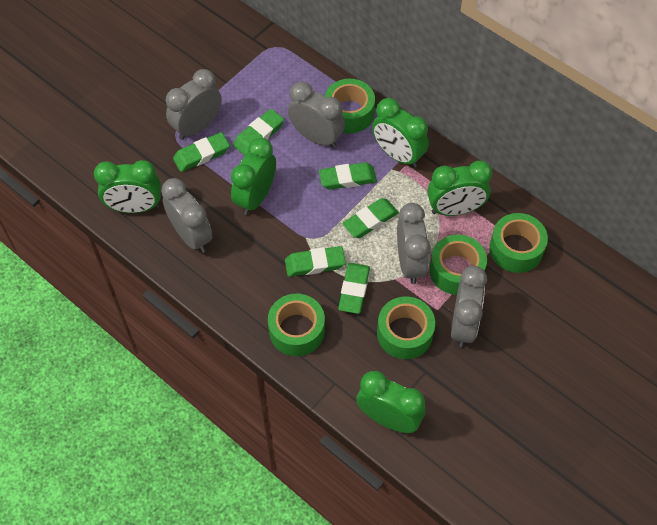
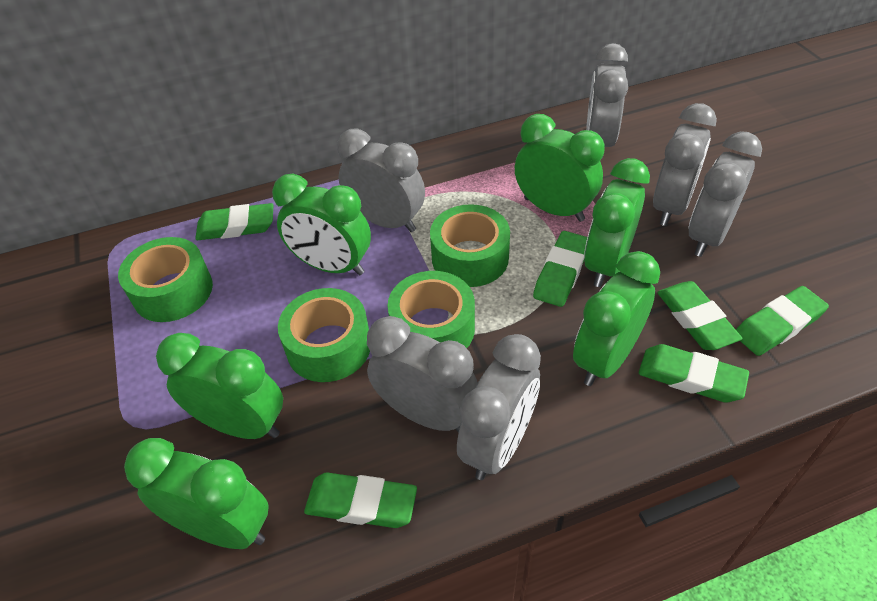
green clock: 5 -> 6
green tape: 5 -> 4
grey clock: 5 -> 6

